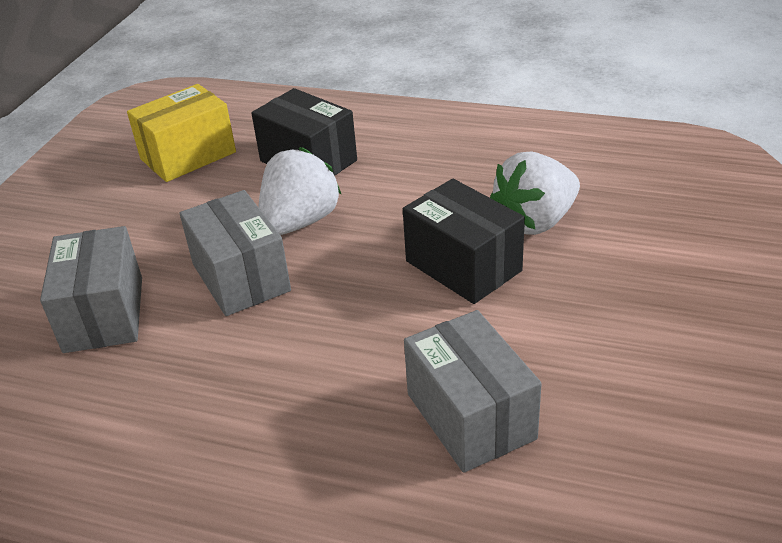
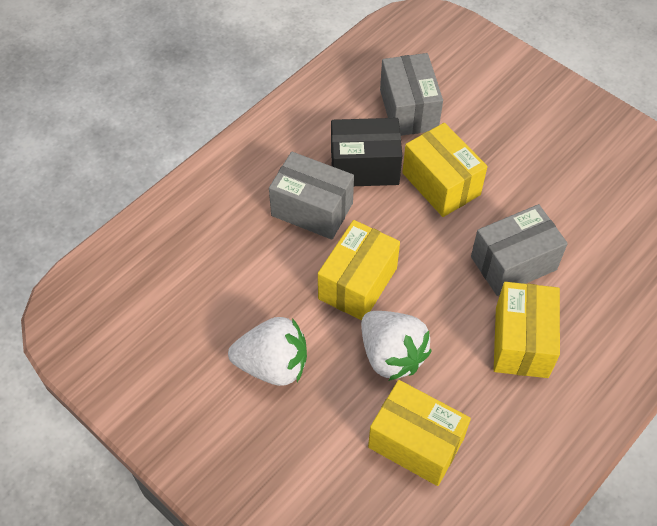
black box: 2 -> 1
yellow box: 1 -> 4

